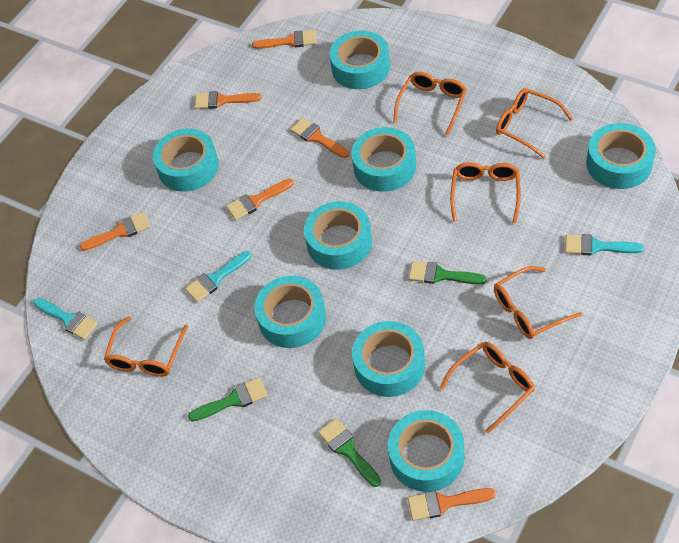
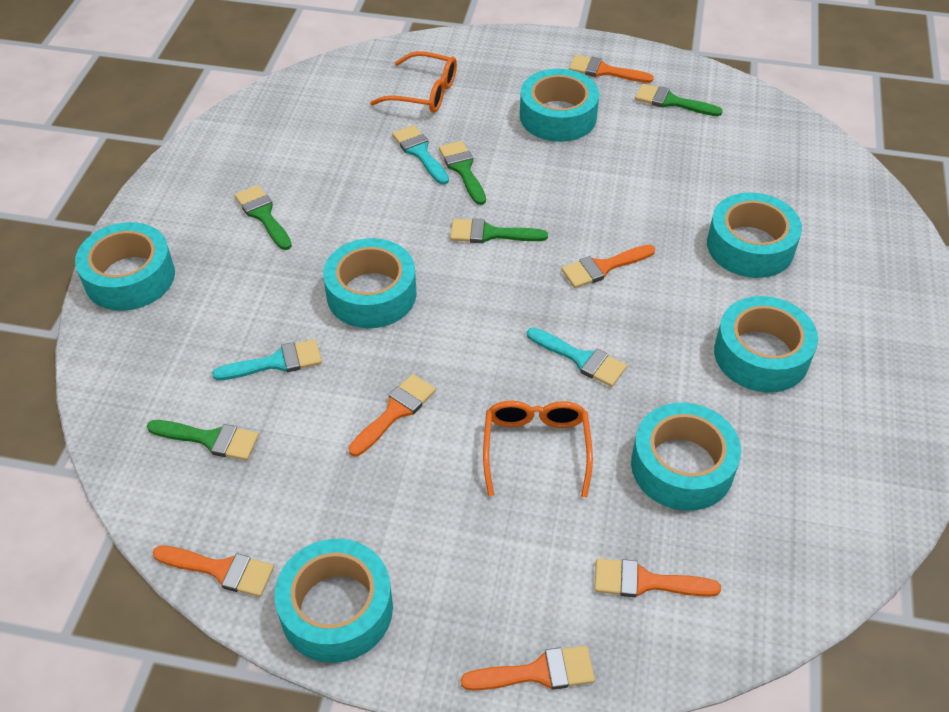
green brush: 3 -> 5
orange glasses: 6 -> 2
turquoise tape: 8 -> 7

